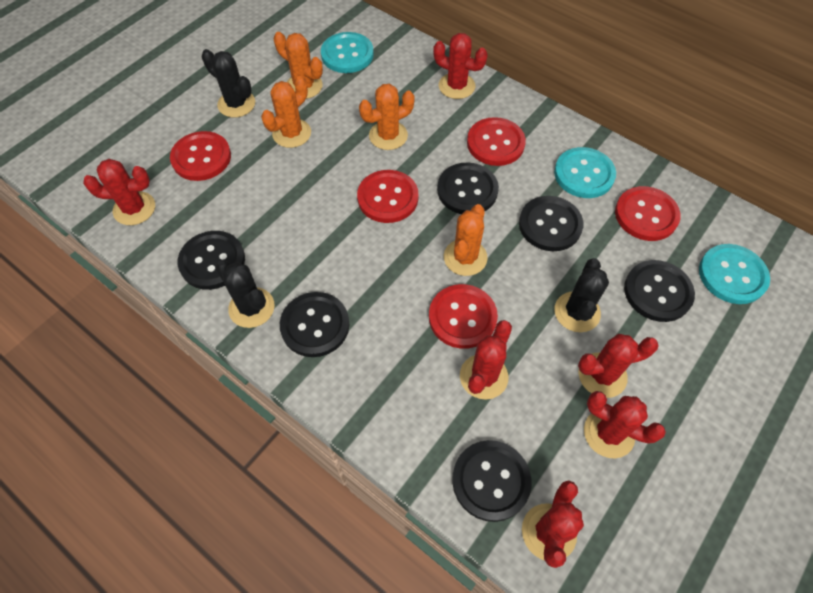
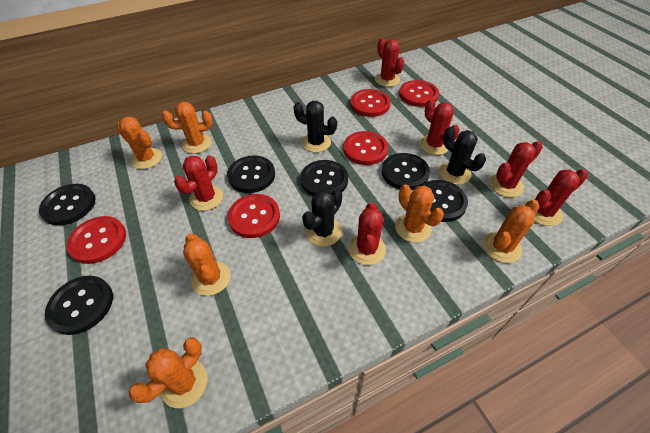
orange cactus: 4 -> 6
turquoise button: 3 -> 0

